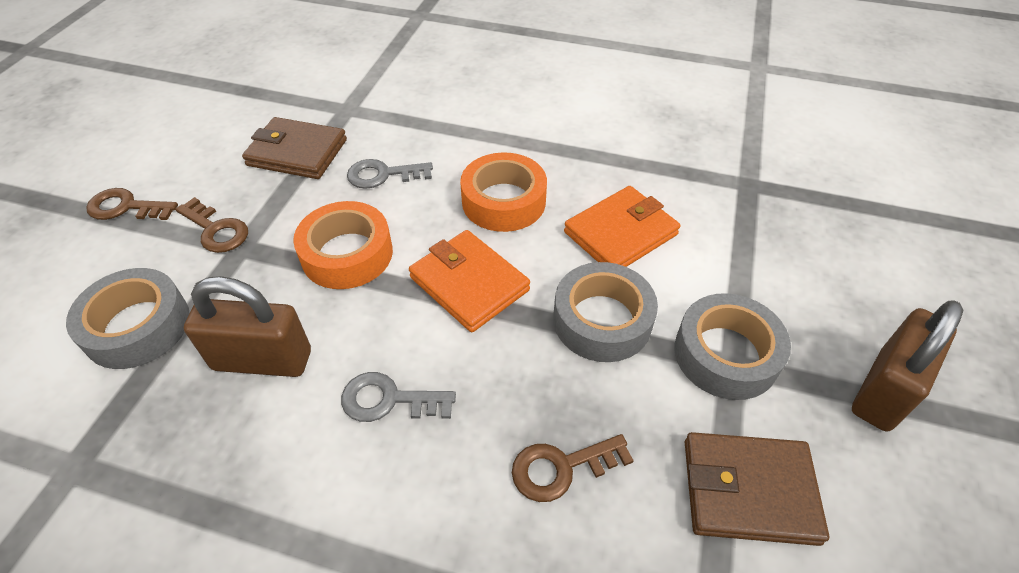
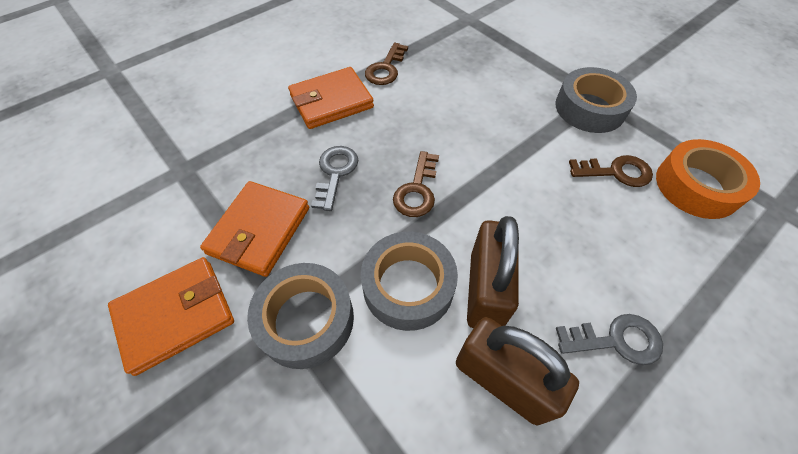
brown wallet: 2 -> 0
orange tape: 2 -> 1
orange wallet: 2 -> 3

